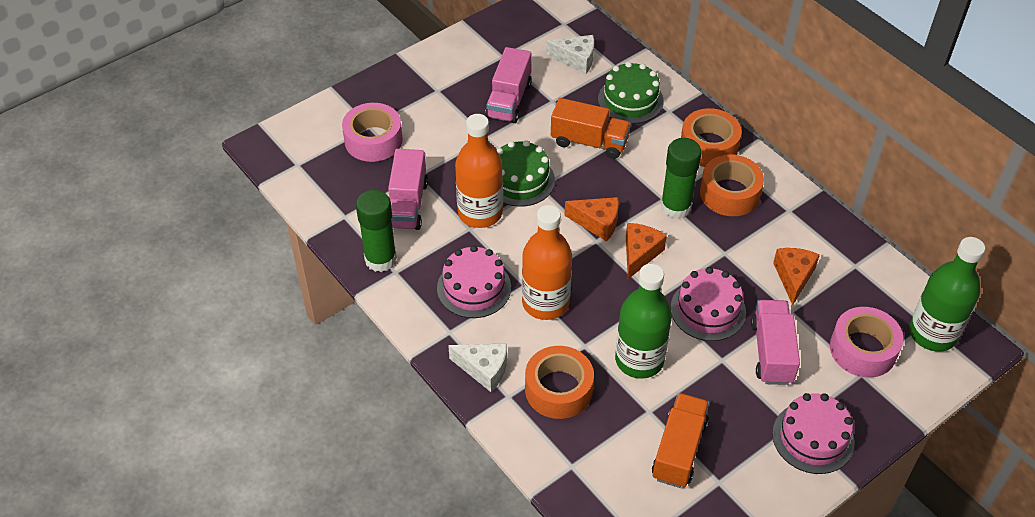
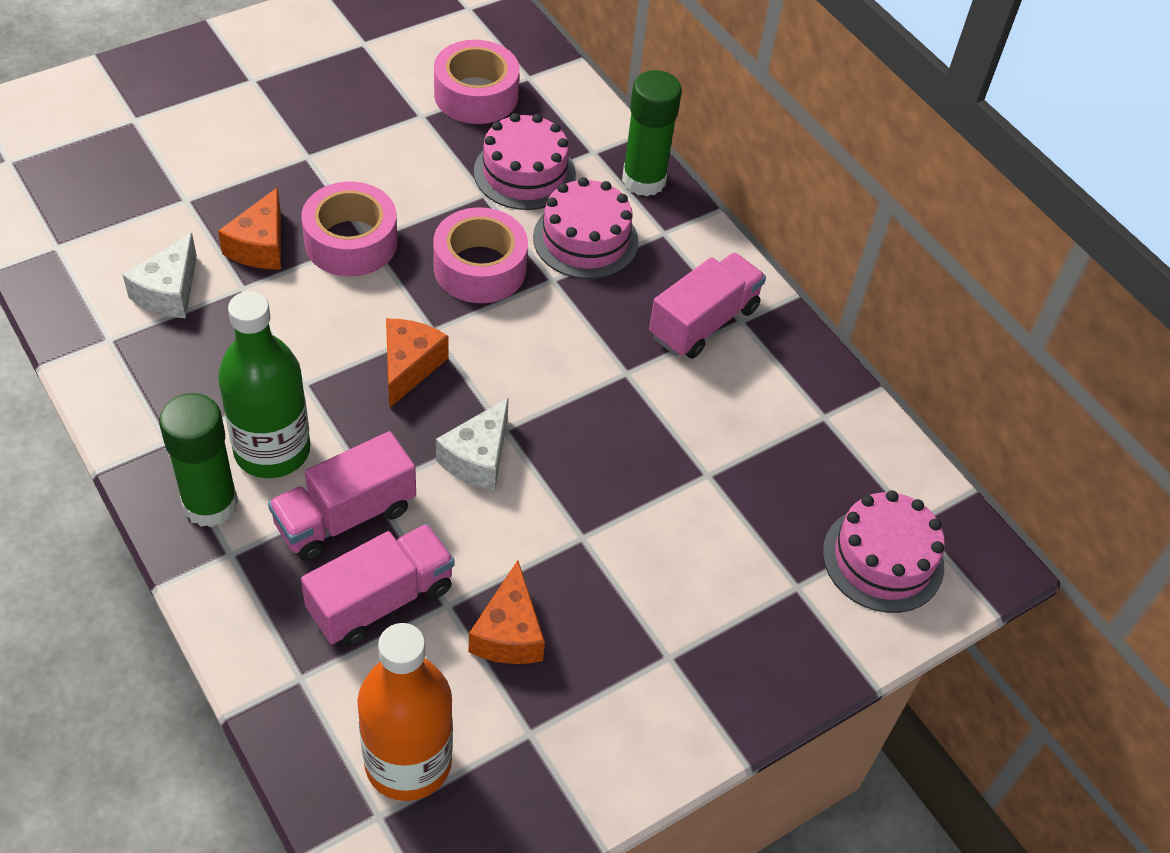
green bottle: 2 -> 1
green cake: 2 -> 0
orange bottle: 2 -> 1
orange tape: 3 -> 0
orange truck: 2 -> 0
pink tape: 2 -> 3

